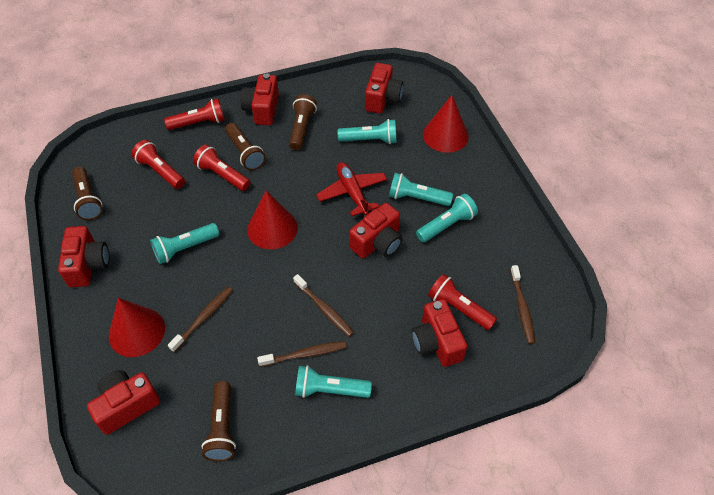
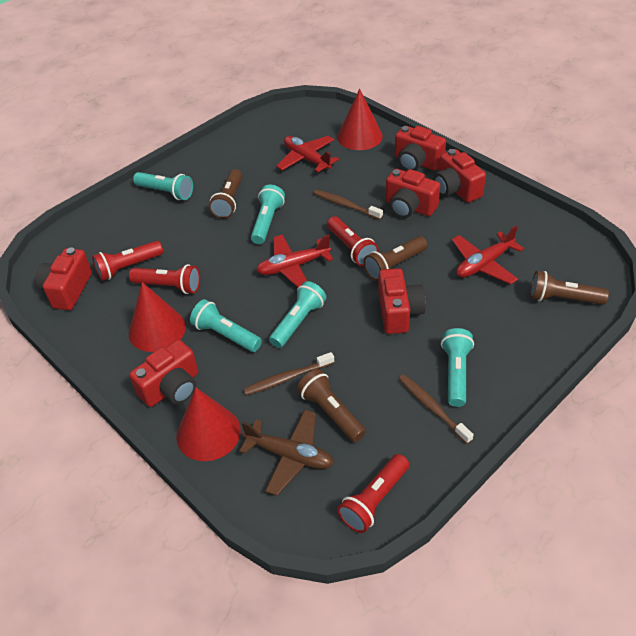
brown plane: 0 -> 1
brown toothbrush: 4 -> 3
red plane: 1 -> 3

